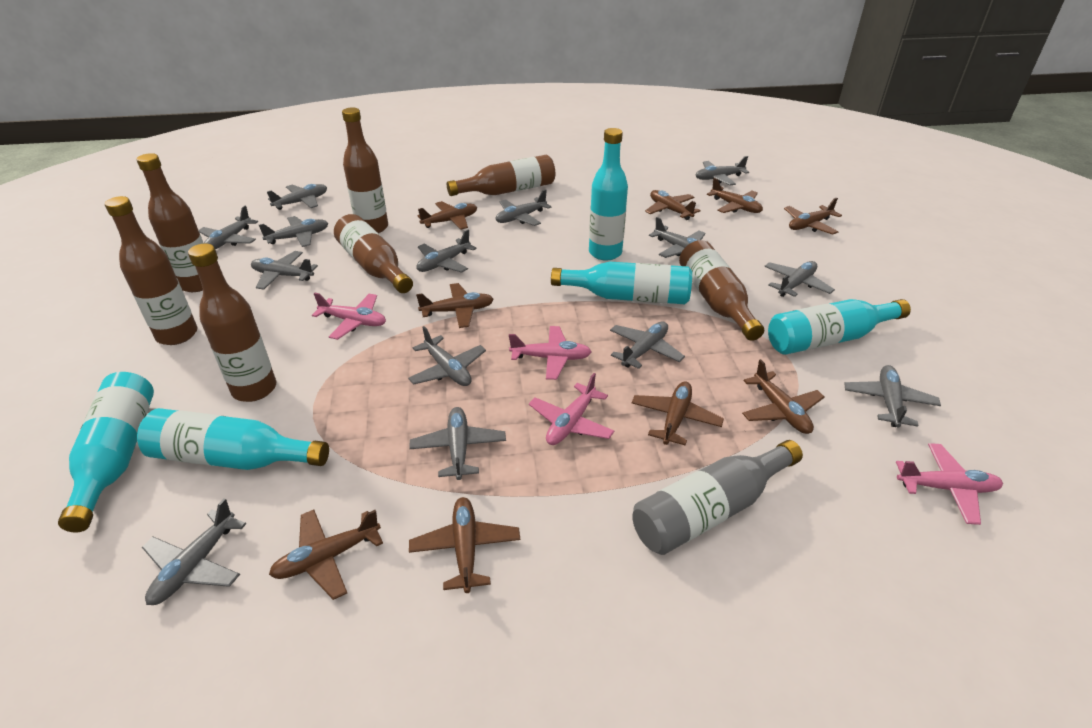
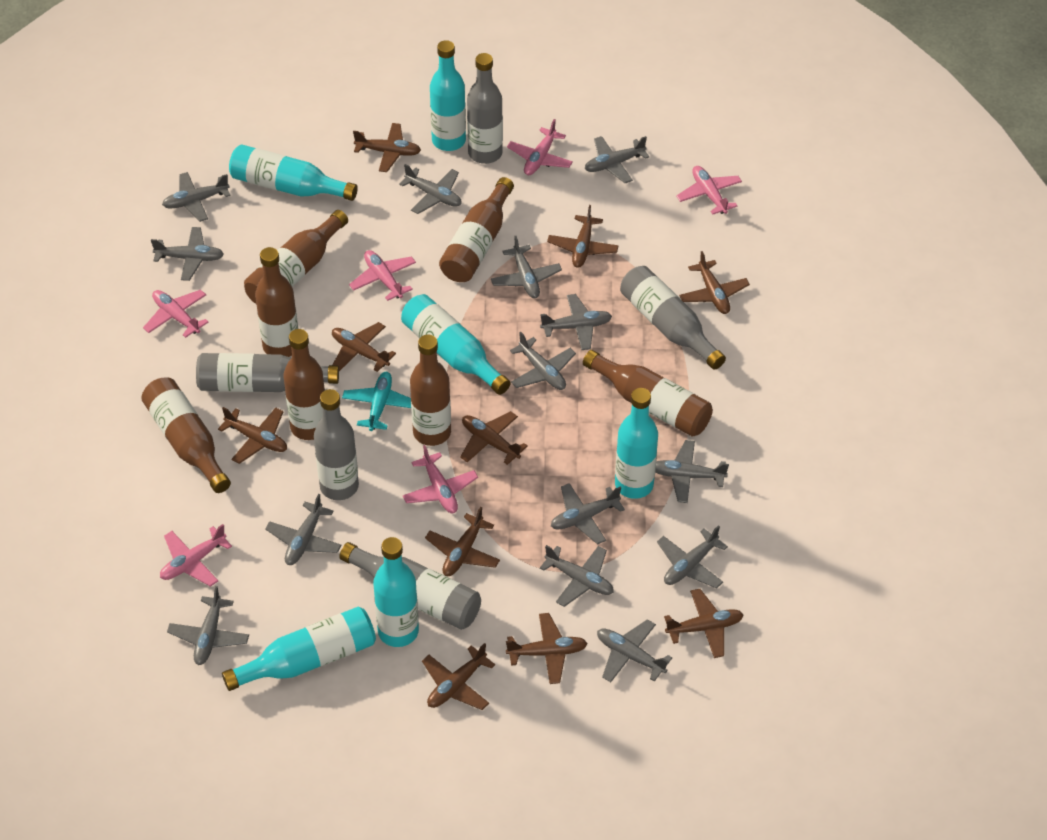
brown plane: 9 -> 10
grey bottle: 1 -> 5
pink plane: 4 -> 6
turquoise bottle: 5 -> 6
turquoise plane: 0 -> 1

